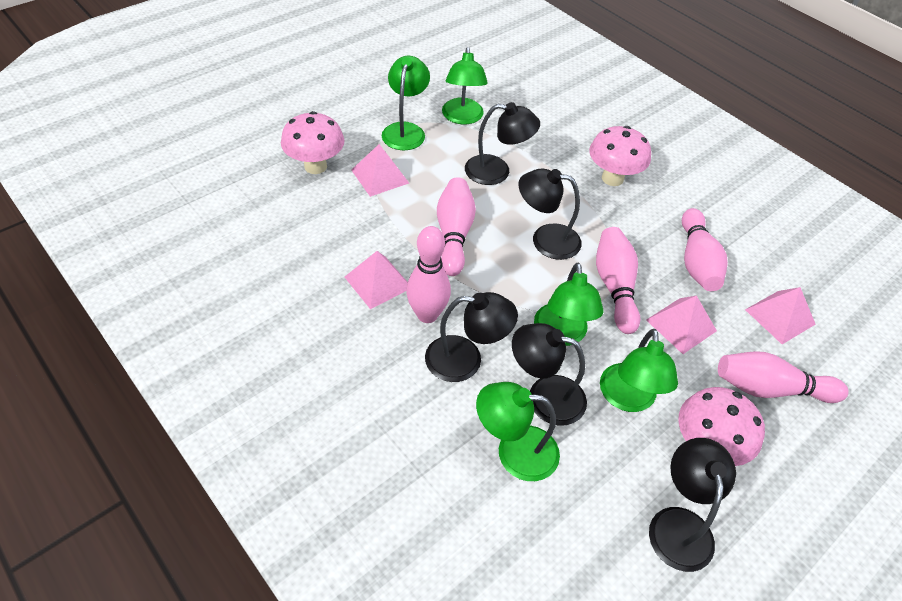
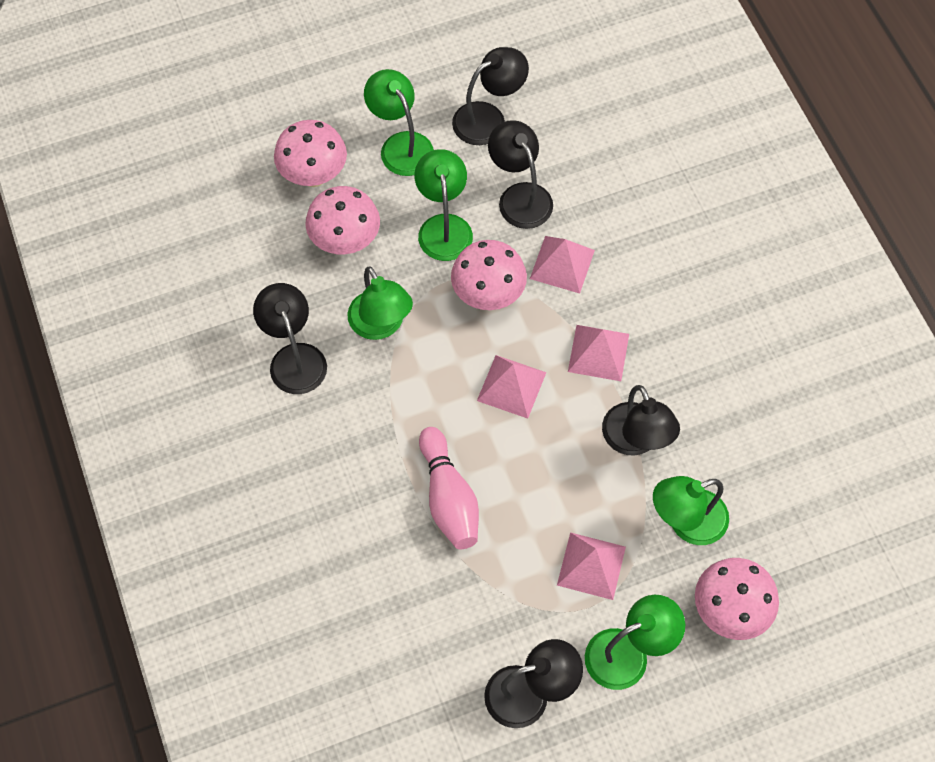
pink bowling pin: 5 -> 1
pink mushroom: 3 -> 4

